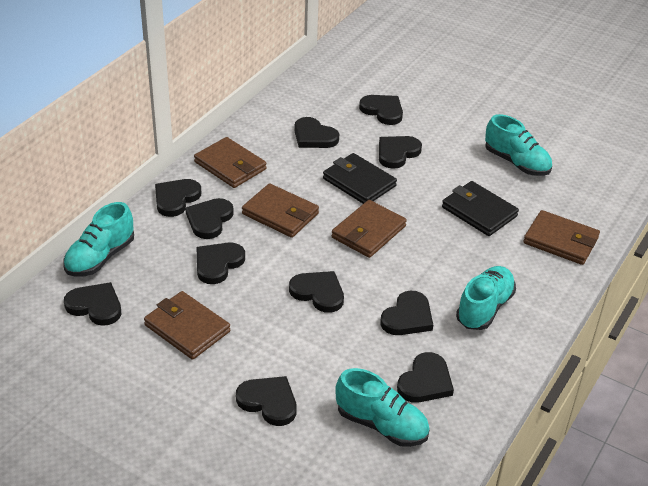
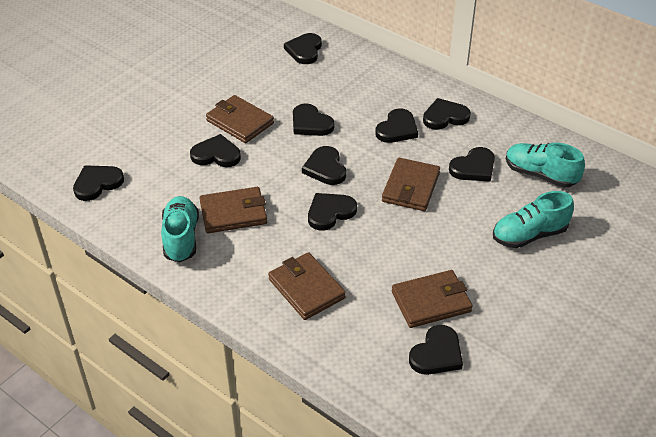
black heart: 11 -> 10
black wallet: 2 -> 0
turquoise shoe: 4 -> 3

